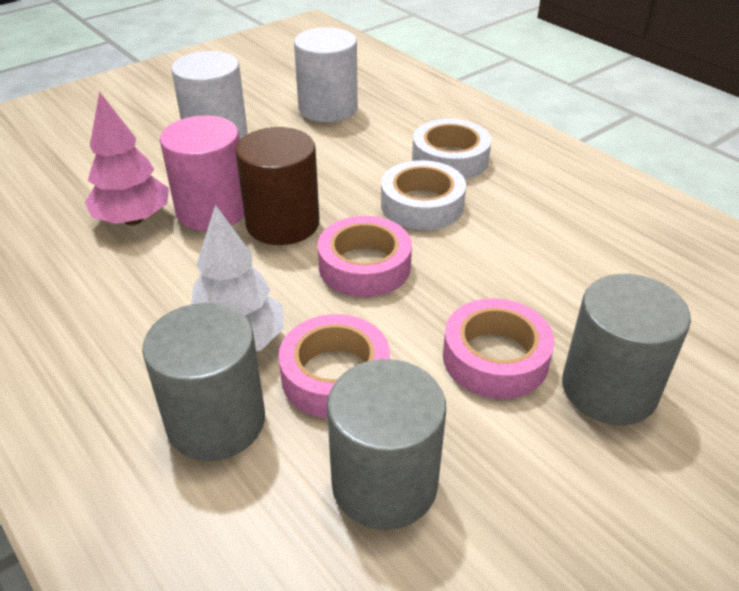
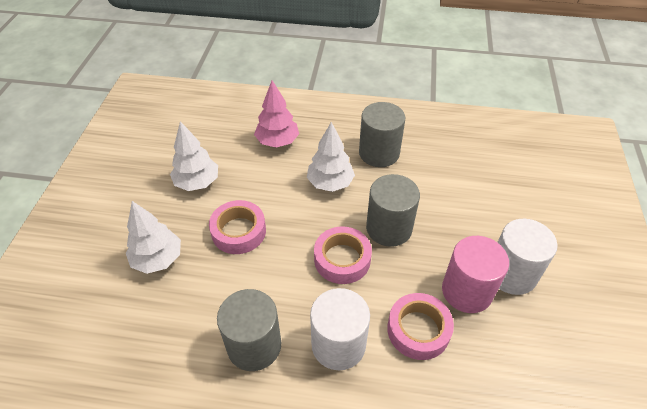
brown cylinder: 1 -> 0
white tape: 2 -> 0
white tree: 1 -> 3

